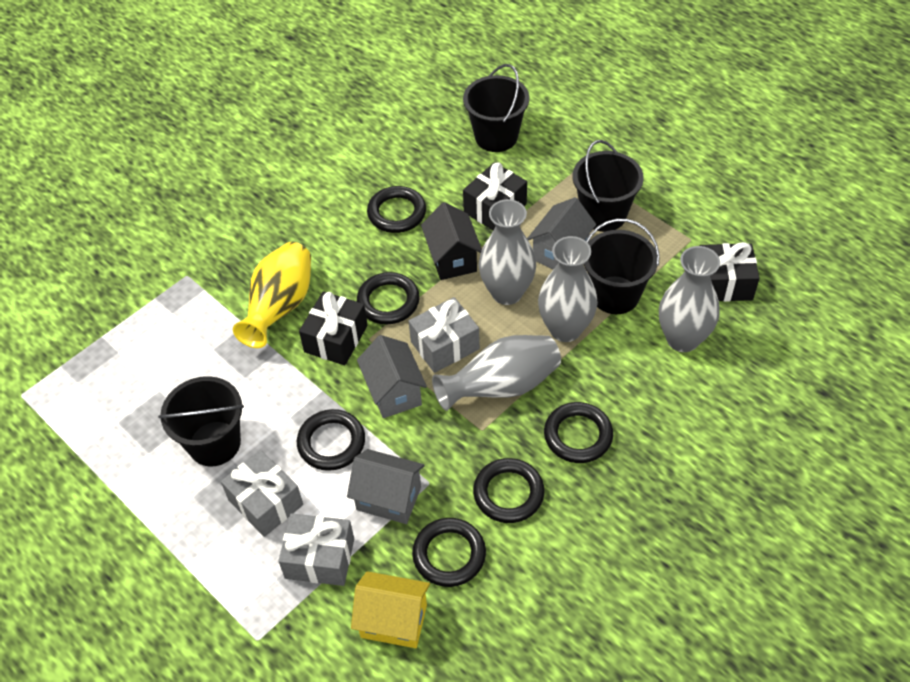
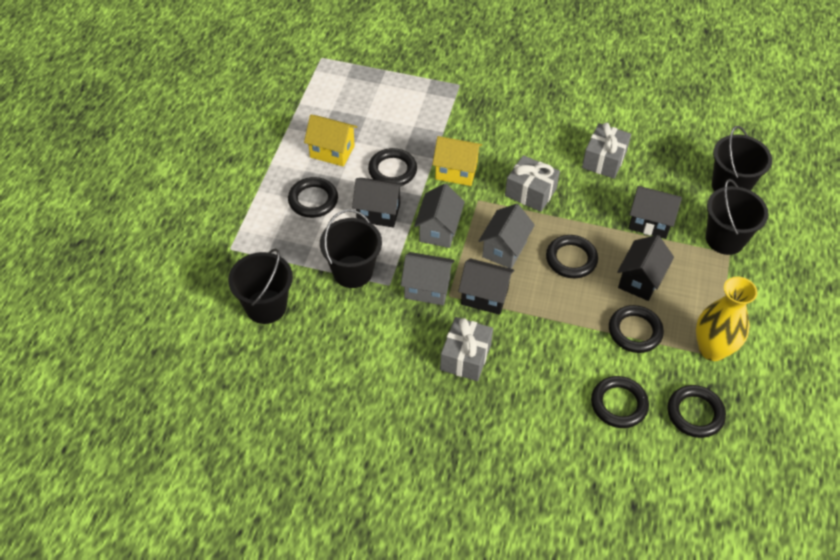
black gift: 3 -> 0
black house: 1 -> 4
grey vase: 4 -> 0
yellow house: 1 -> 2

